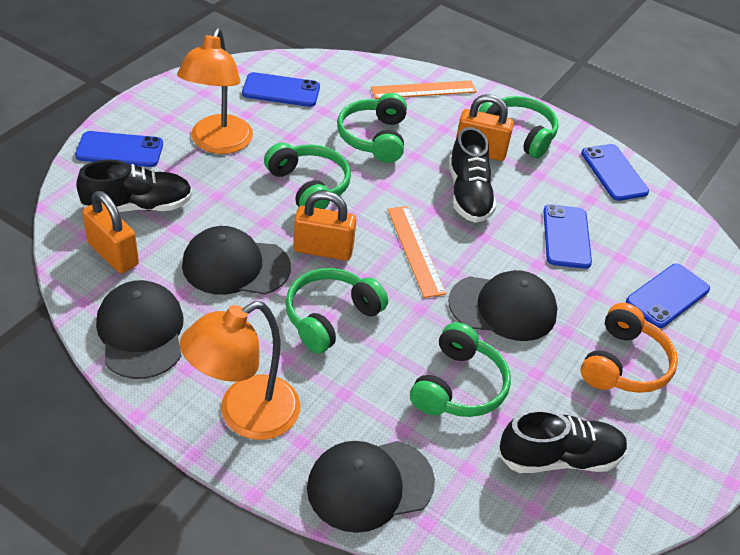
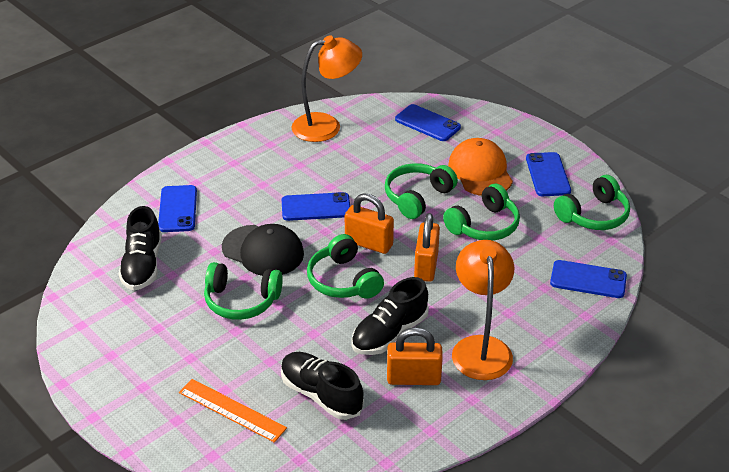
black cap: 4 -> 1
orange cap: 0 -> 1
orange headphones: 1 -> 0
orange ruler: 2 -> 1

